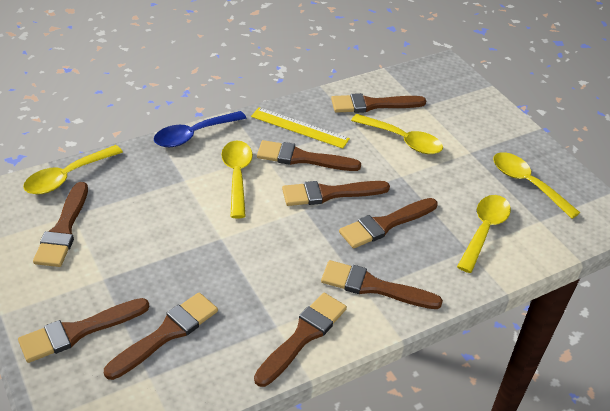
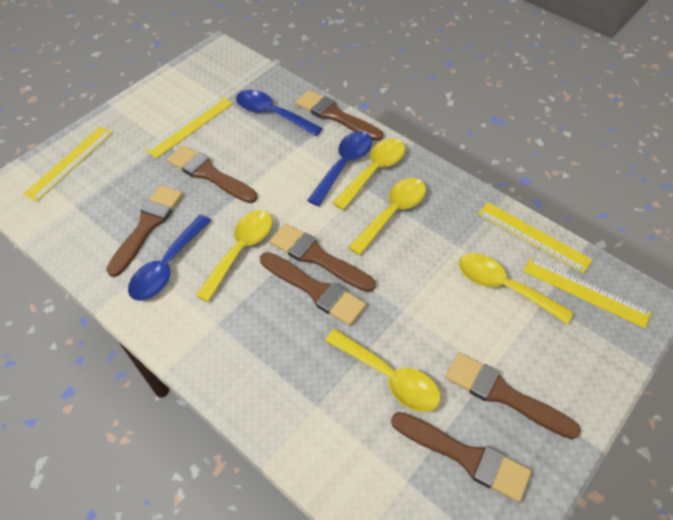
blue spoon: 1 -> 3
brown brush: 9 -> 7
yellow ruler: 1 -> 4

